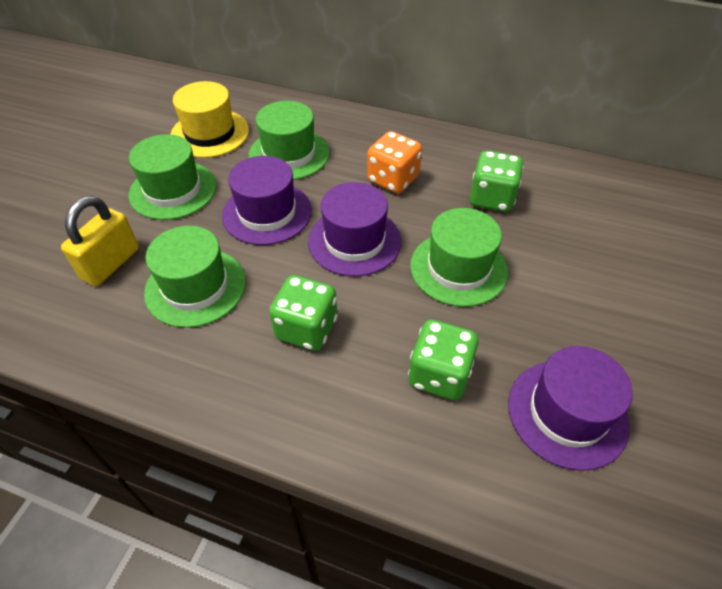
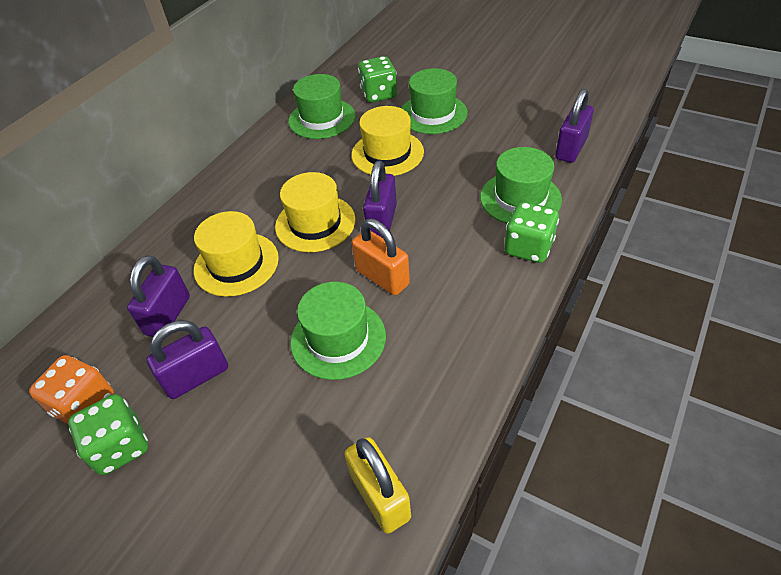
orange padlock: 0 -> 1
purple hat: 3 -> 0
purple padlock: 0 -> 4
yellow hat: 1 -> 3

